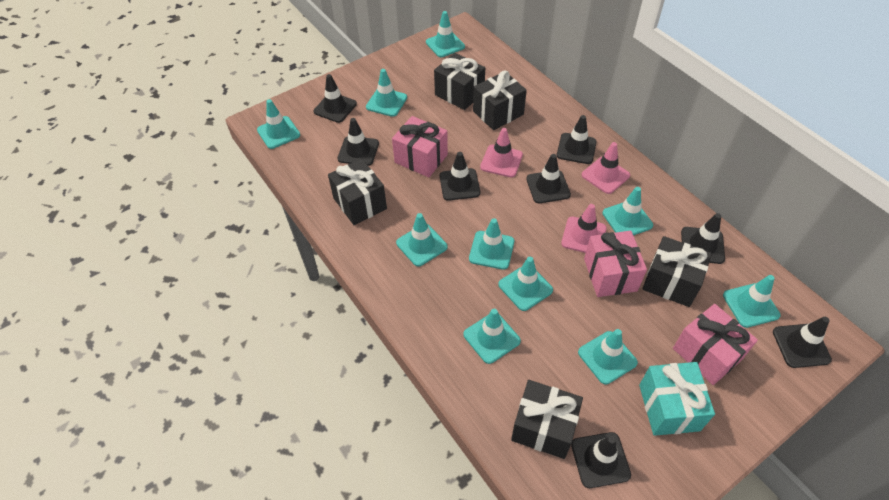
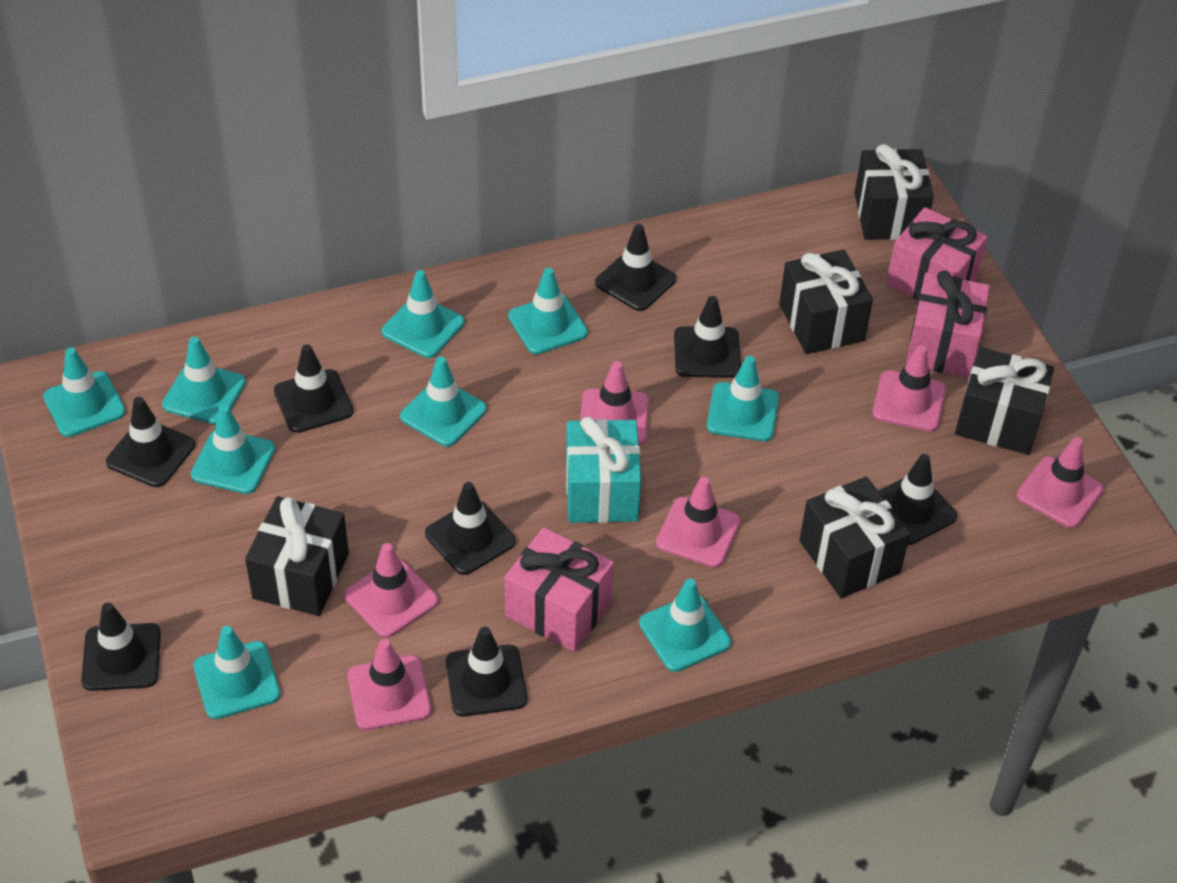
pink traffic cone: 3 -> 6
turquoise traffic cone: 10 -> 9

